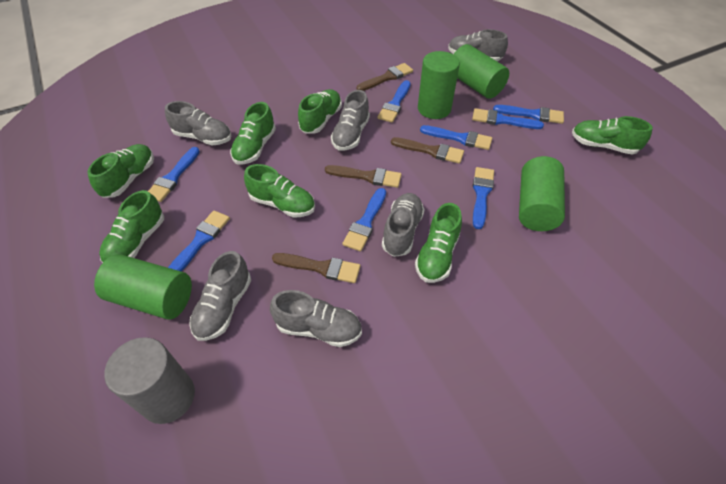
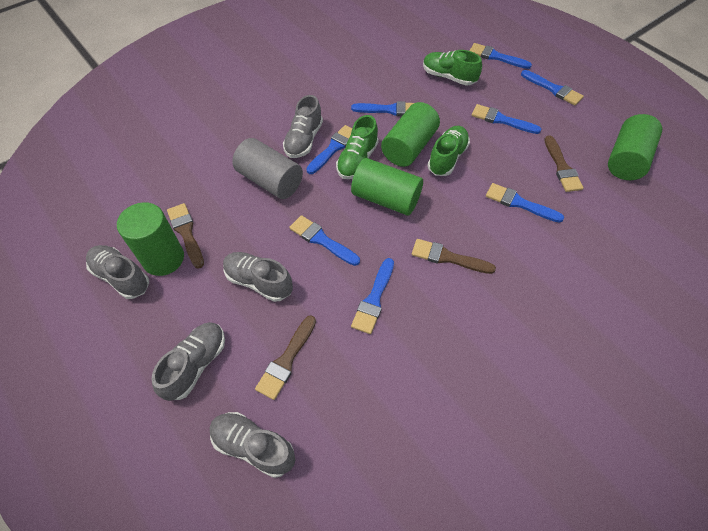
green shoe: 7 -> 3
grey shoe: 6 -> 5

